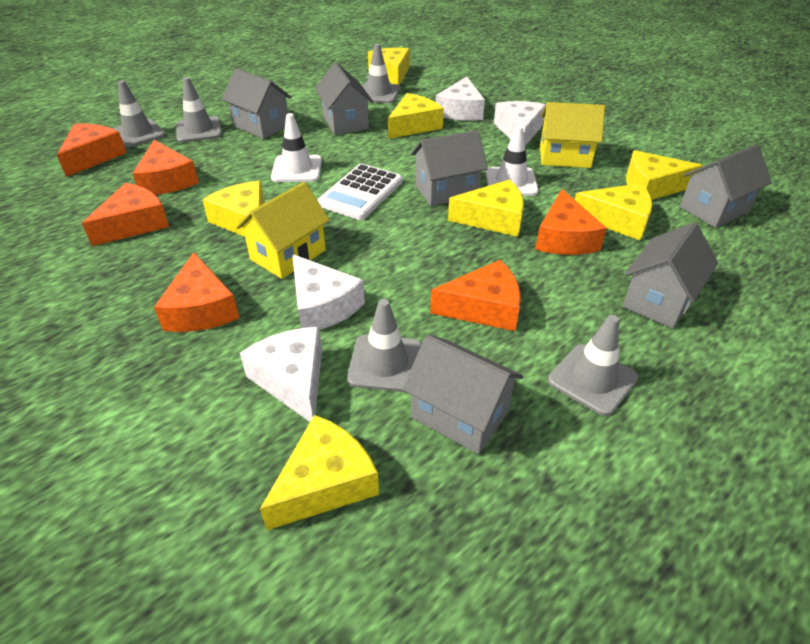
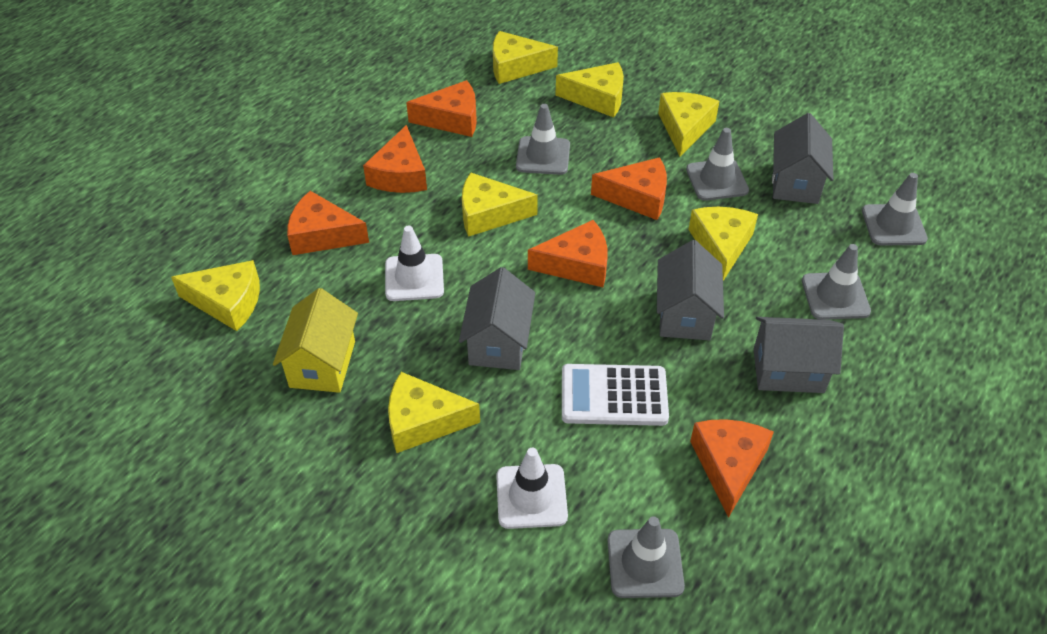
grey house: 6 -> 4
white cheese: 4 -> 0
yellow house: 2 -> 1

